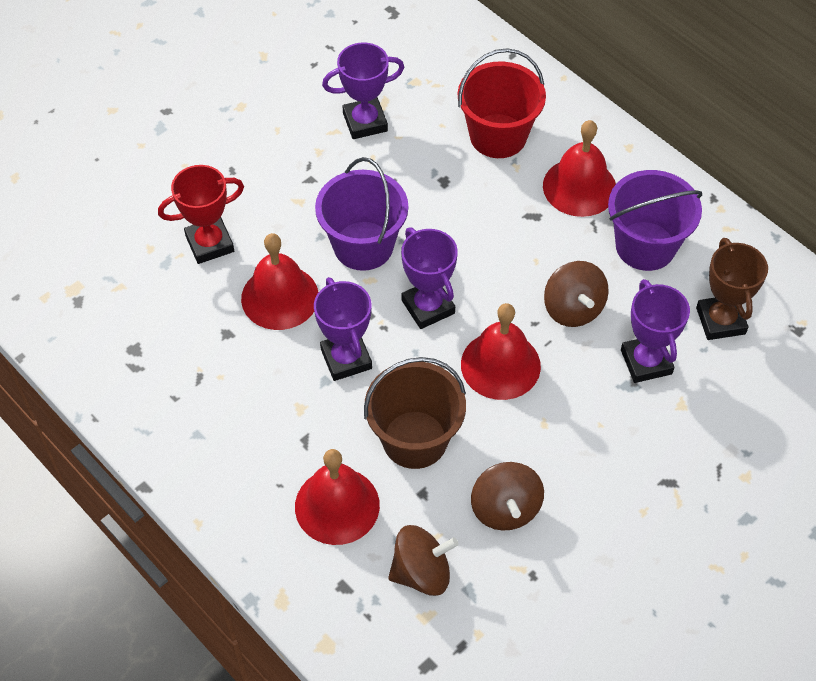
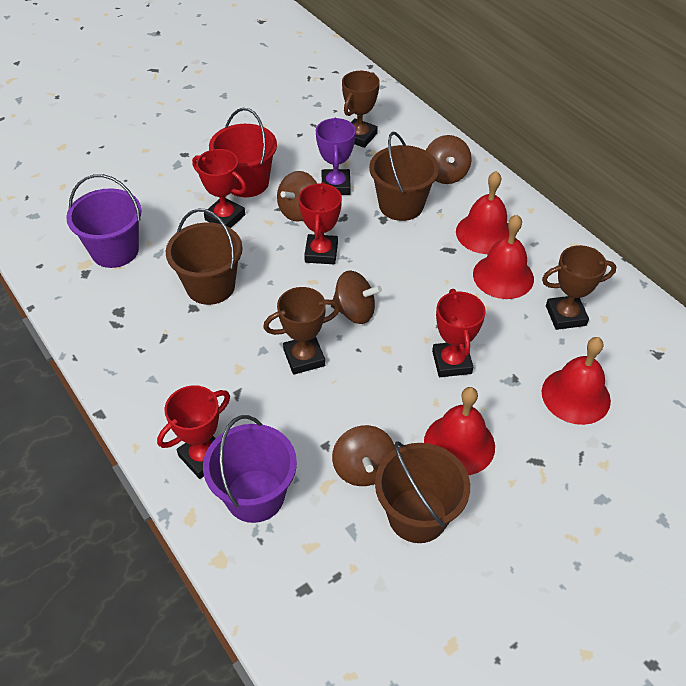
brown bucket: 1 -> 3
brown spinning top: 3 -> 4
brown trophy: 1 -> 3
purple trophy: 4 -> 1
red trophy: 1 -> 4

